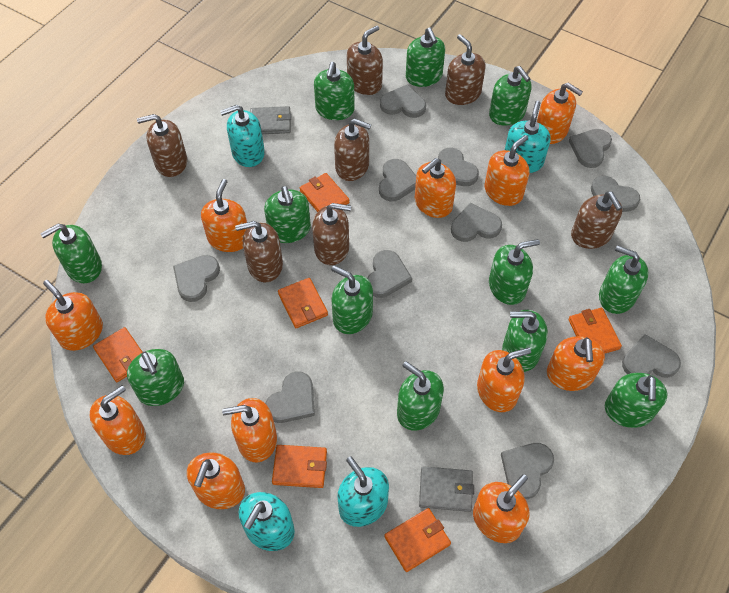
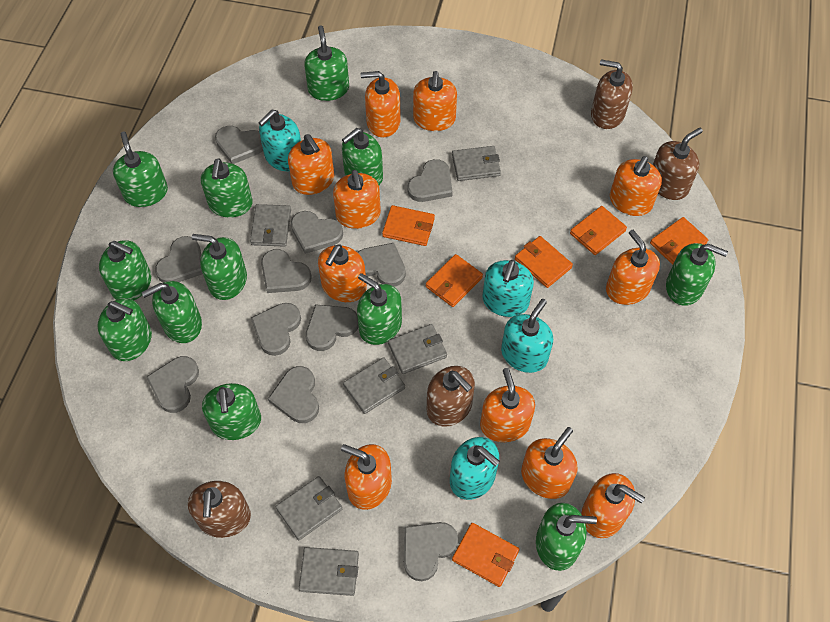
brown soap dispenser: 7 -> 4
grey wallet: 2 -> 6

